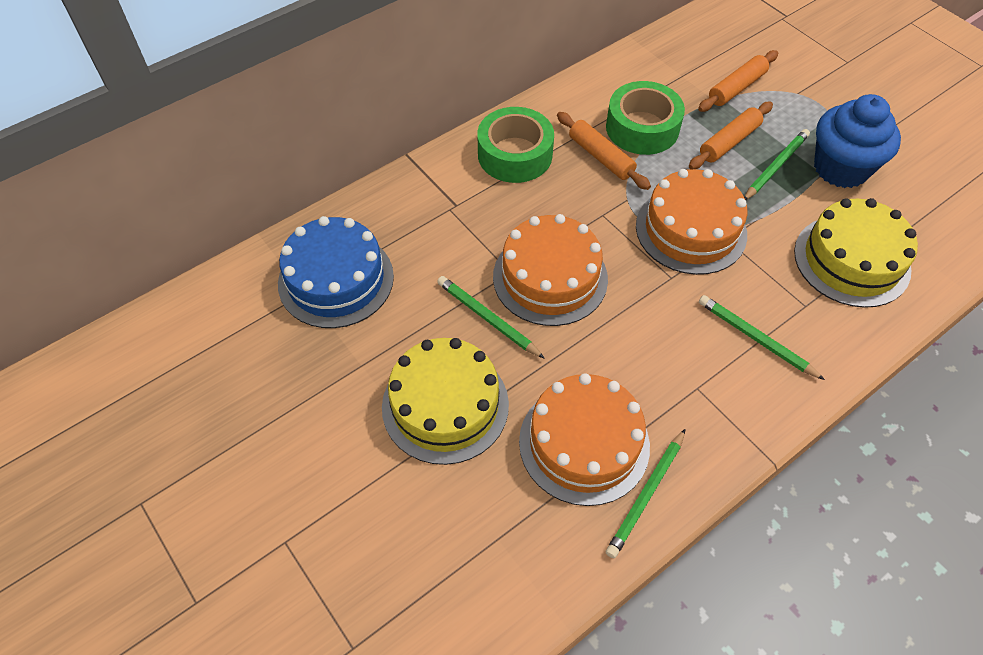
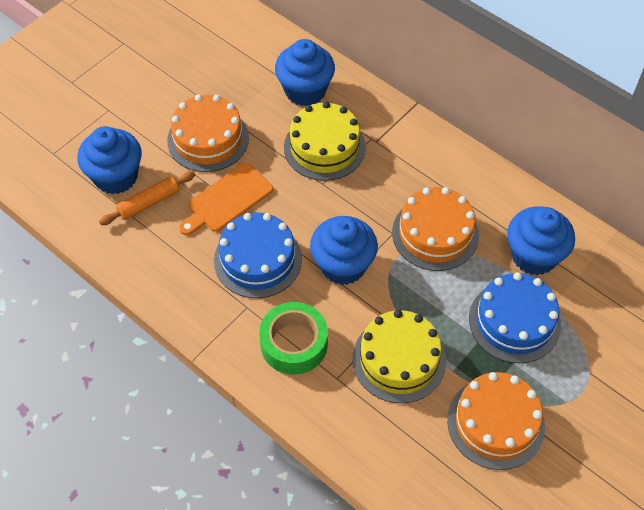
blue cake: 1 -> 2
blue cupcake: 1 -> 4
green pencil: 4 -> 0
green tape: 2 -> 1
orange cutting board: 0 -> 1
orange rolling pin: 3 -> 1

